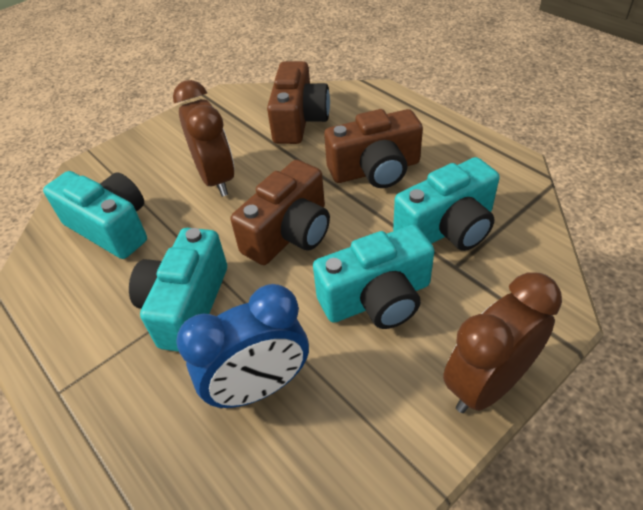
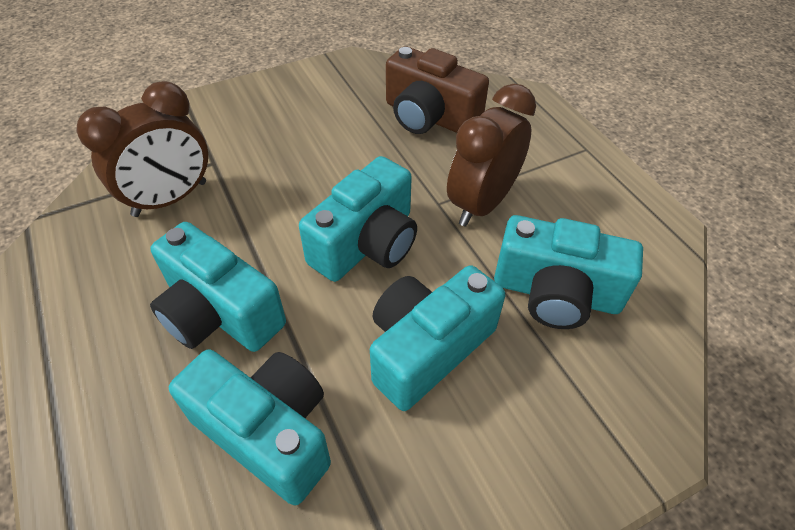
blue clock: 1 -> 0
brown camera: 3 -> 1
turquoise camera: 4 -> 5

